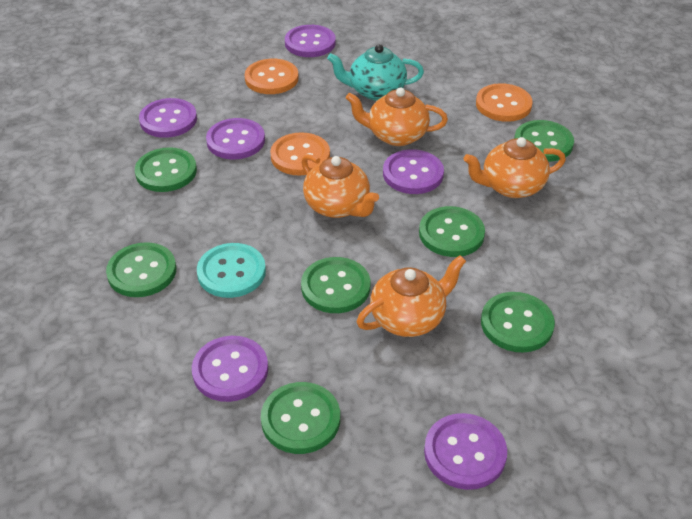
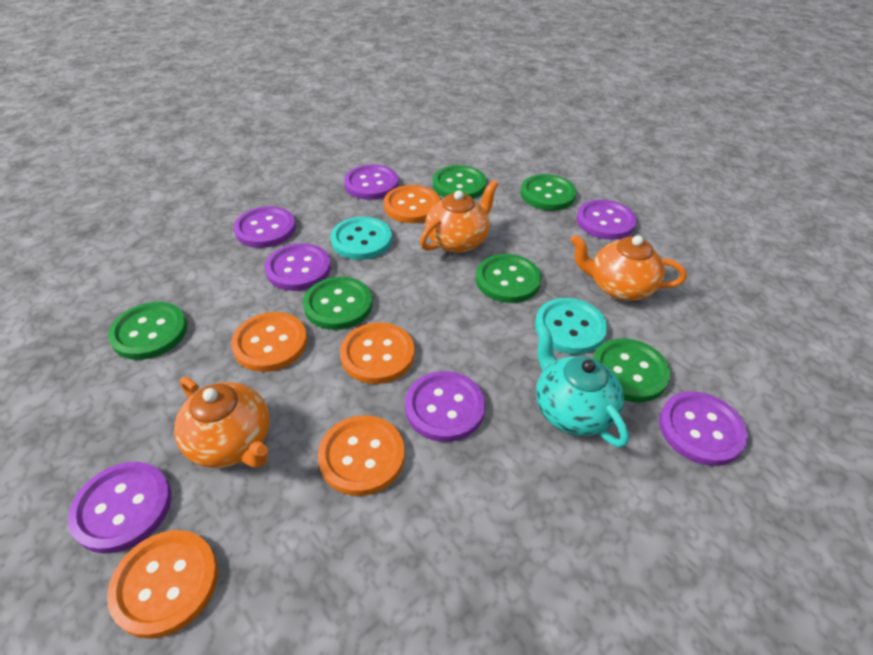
green button: 7 -> 6
orange button: 3 -> 5
orange teapot: 4 -> 3
purple button: 6 -> 7
turquoise button: 1 -> 2

